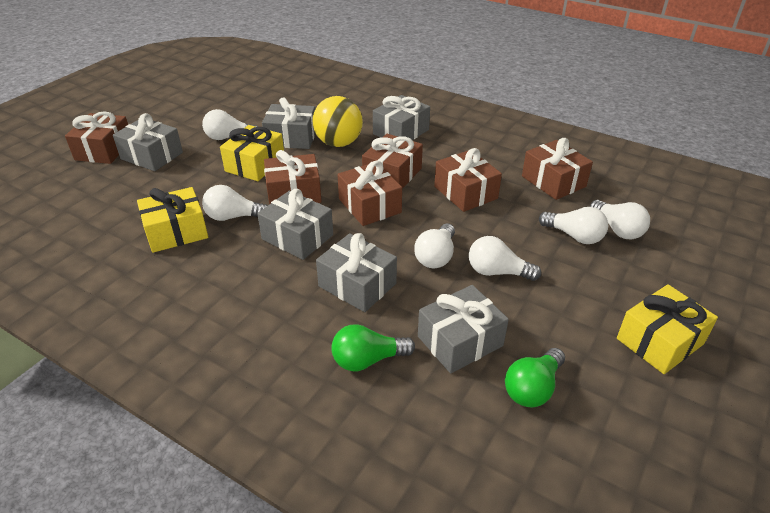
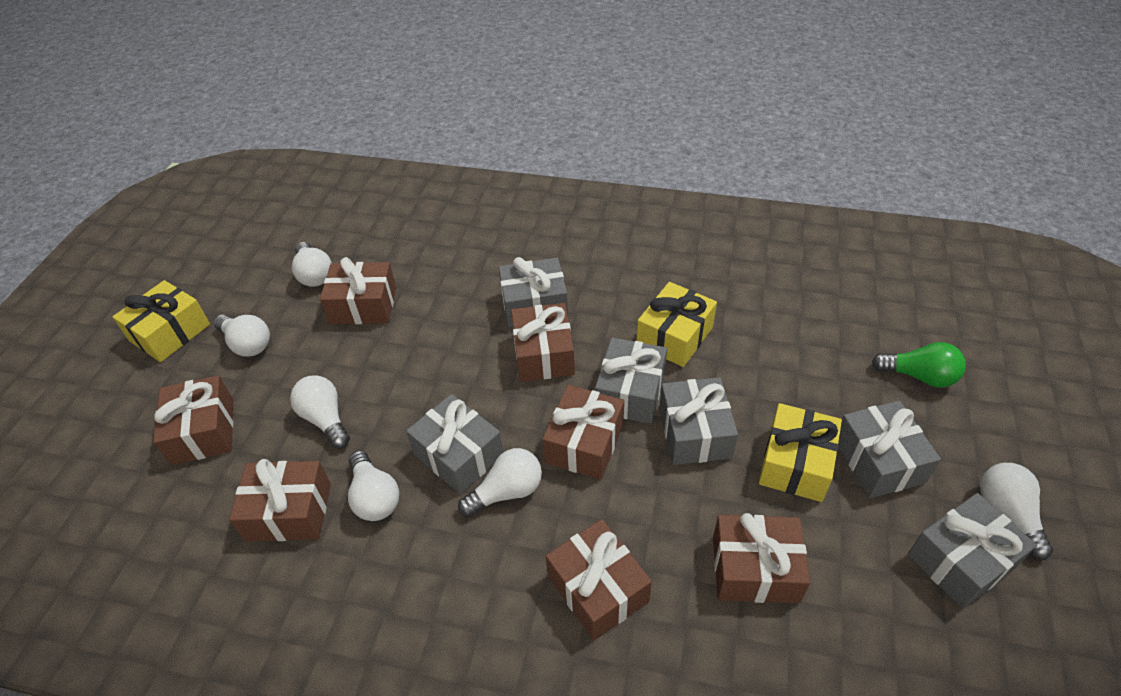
brown gift: 6 -> 7
green light bulb: 2 -> 1
yellow ball: 1 -> 0

